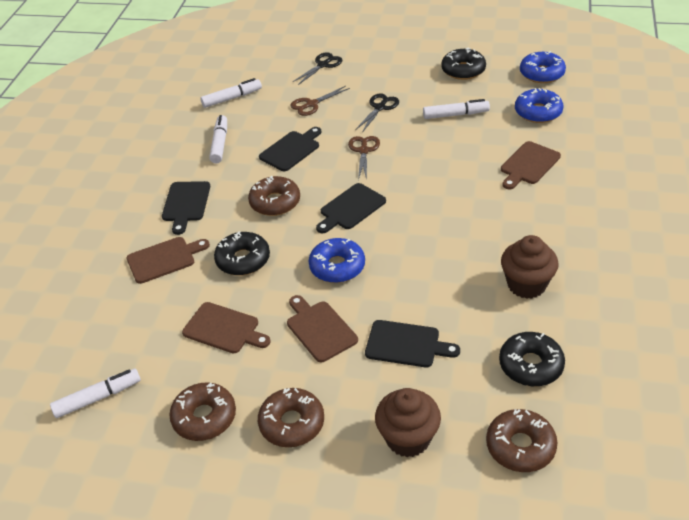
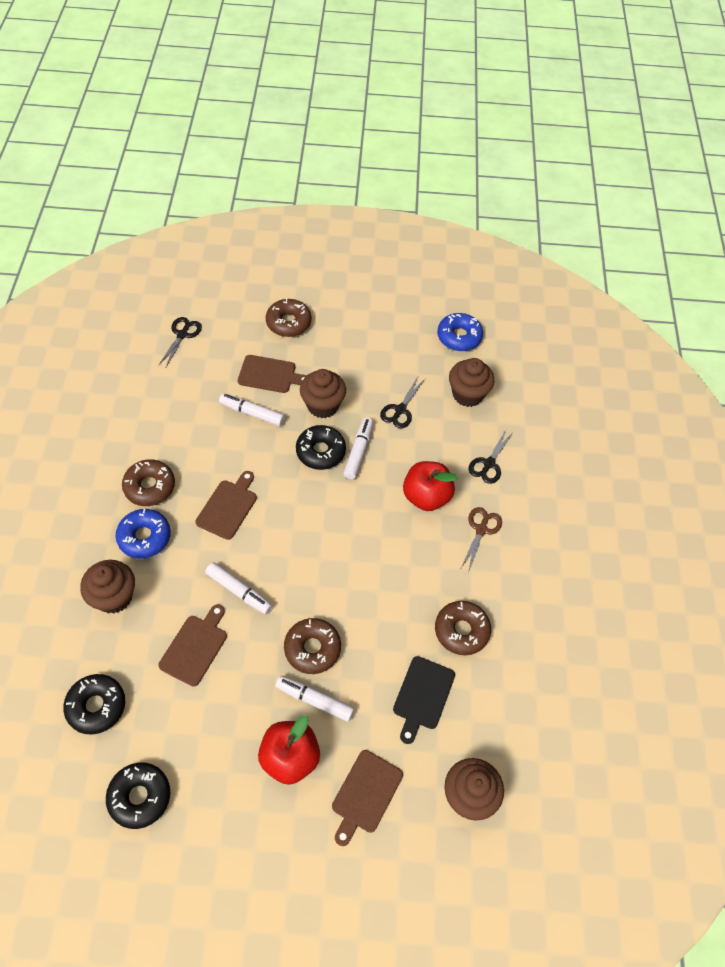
black cutting board: 4 -> 1
black scissors: 2 -> 3
blue donut: 3 -> 2
brown cupcake: 2 -> 4
brown scissors: 2 -> 1
red apple: 0 -> 2

